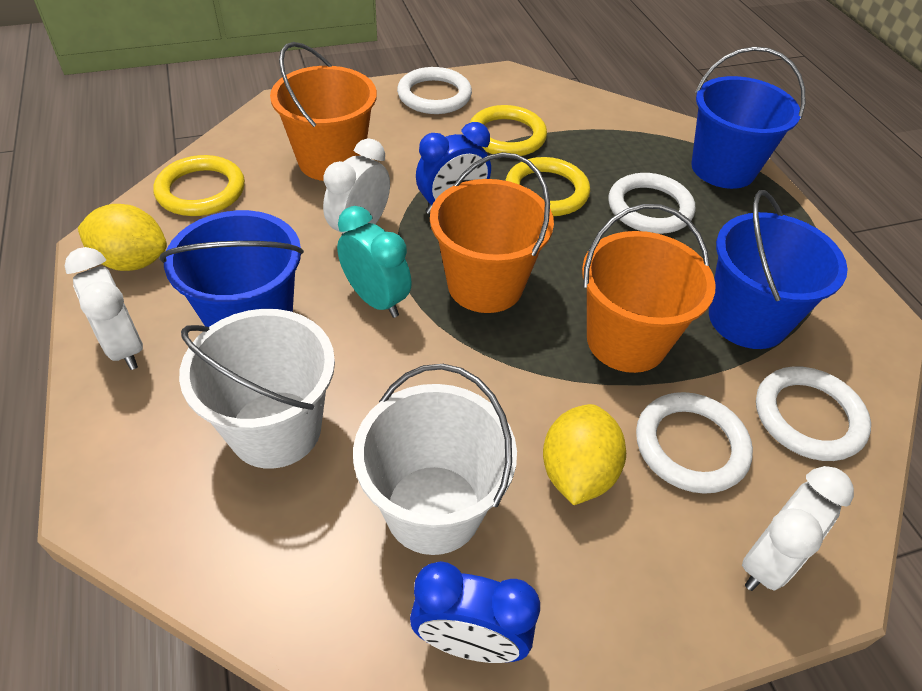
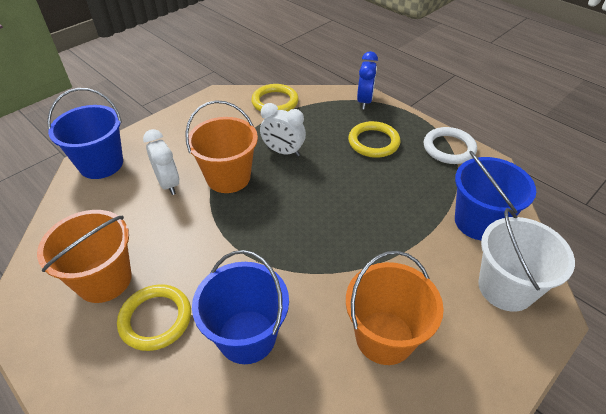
blue clock: 2 -> 1
turquoise clock: 1 -> 0
white bucket: 2 -> 1
white clock: 3 -> 2
white ring: 4 -> 1
yellow lemon: 2 -> 0

